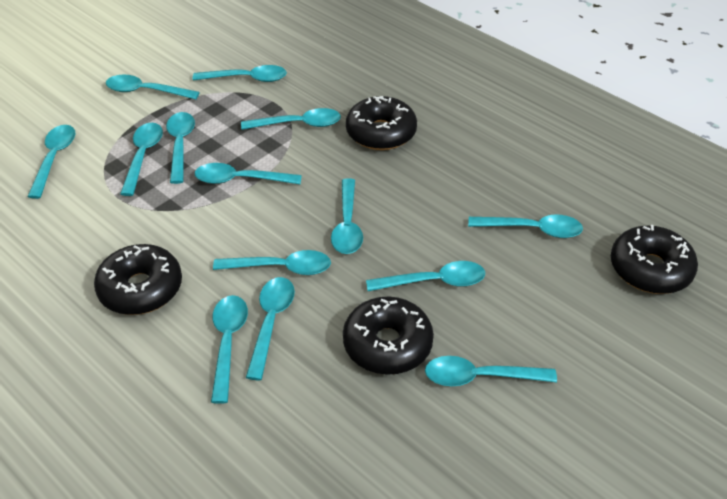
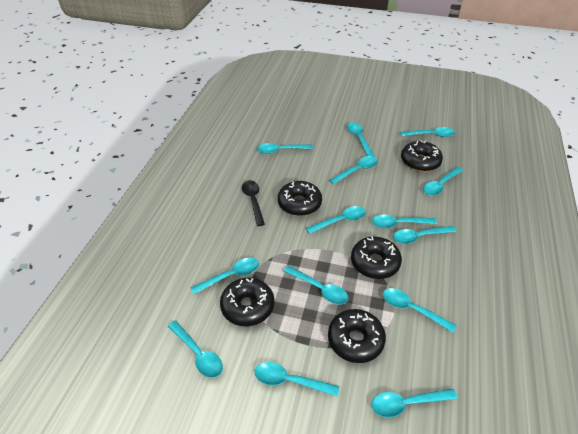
black donut: 4 -> 5
black spoon: 0 -> 1

